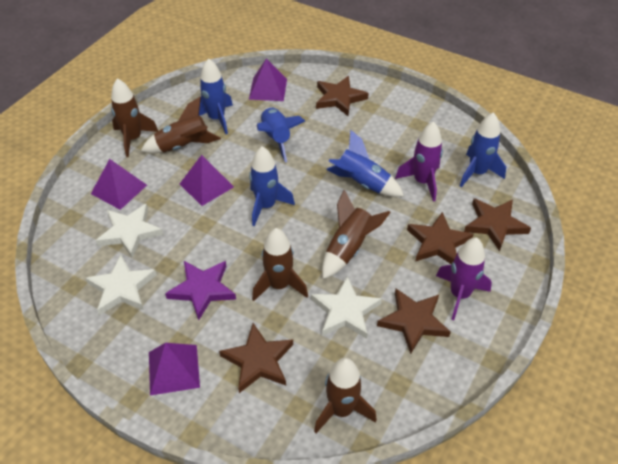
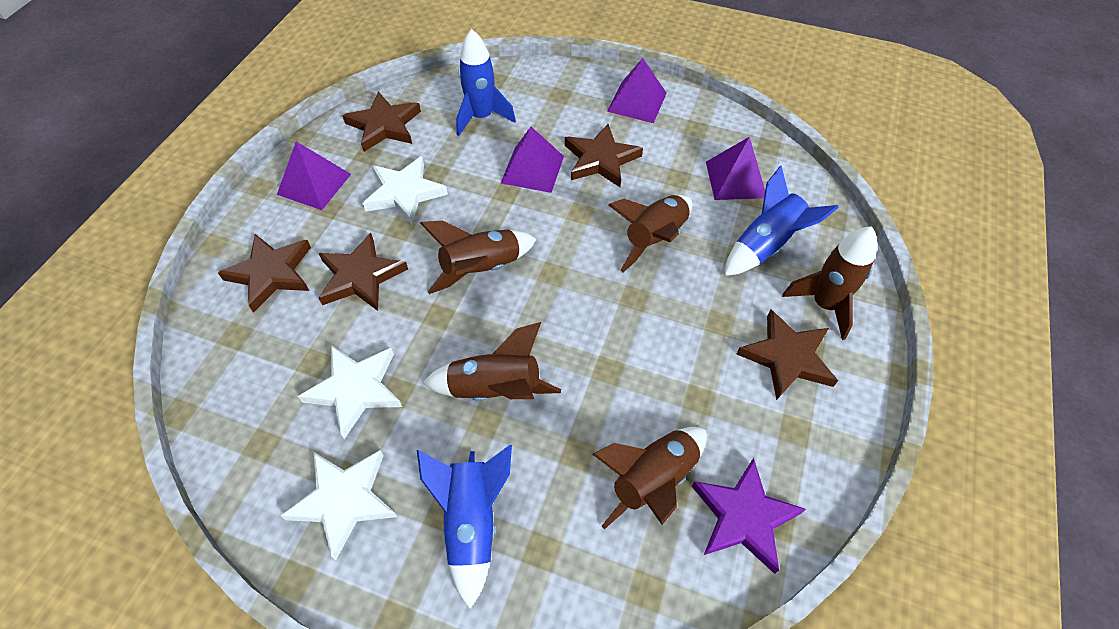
blue rocket: 5 -> 3
purple rocket: 2 -> 0

